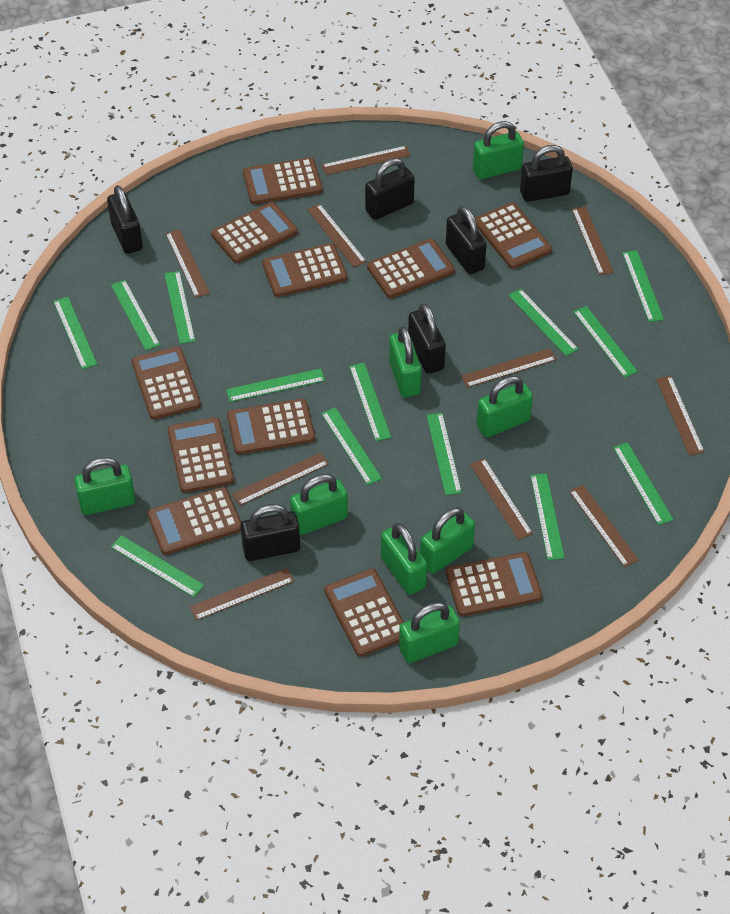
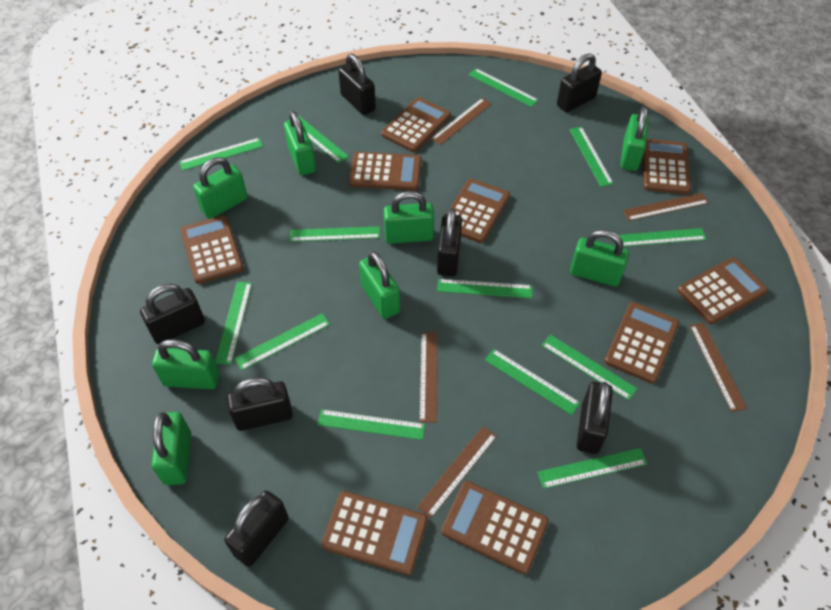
black padlock: 6 -> 7
brown calculator: 11 -> 9
brown ruler: 10 -> 5

